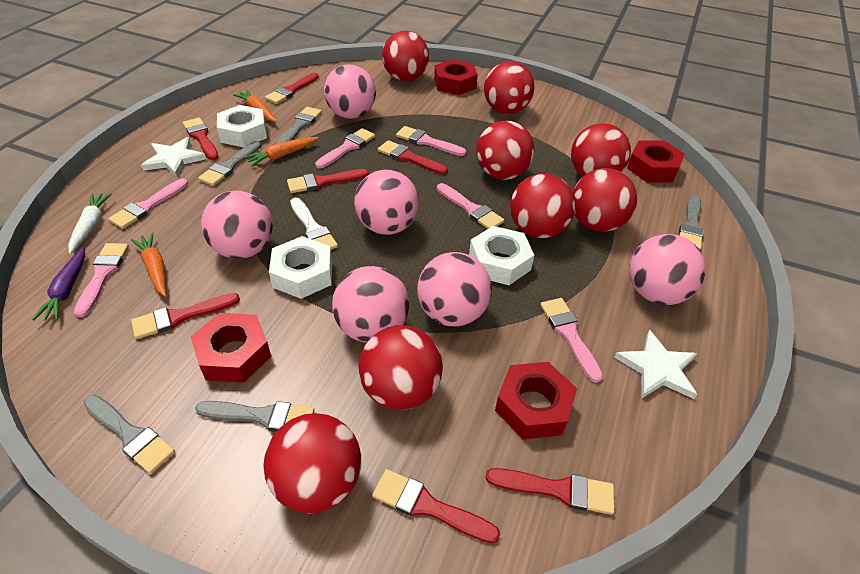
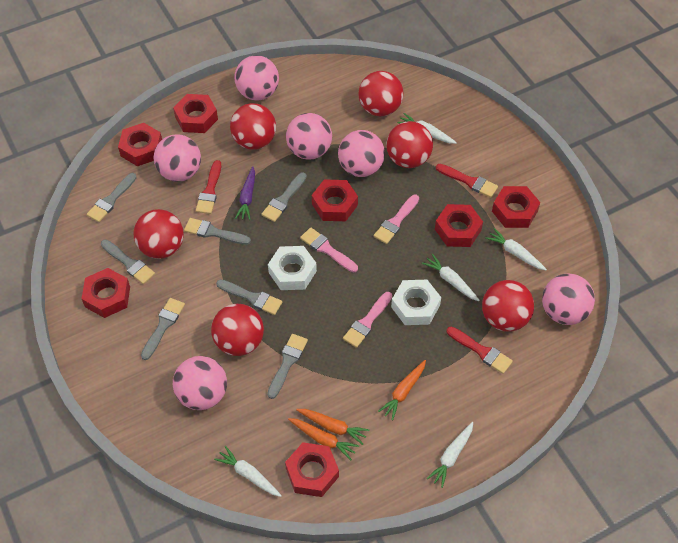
grey brush: 5 -> 7
pink brush: 6 -> 3
red ball: 8 -> 6
red brush: 7 -> 3
red nut: 4 -> 7
white brush: 1 -> 0
white carrot: 1 -> 5
white nut: 3 -> 2
white star: 2 -> 0

